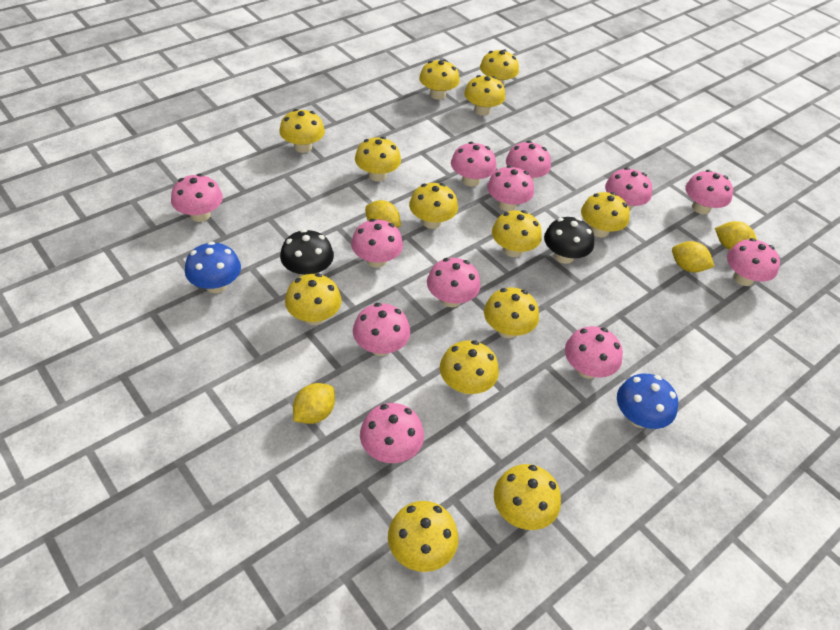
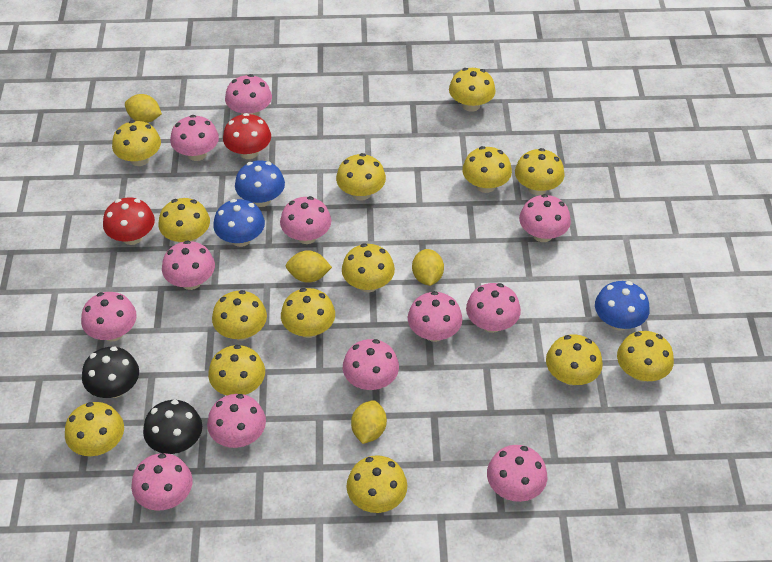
blue mushroom: 2 -> 3
red mushroom: 0 -> 2
yellow mushroom: 13 -> 14

